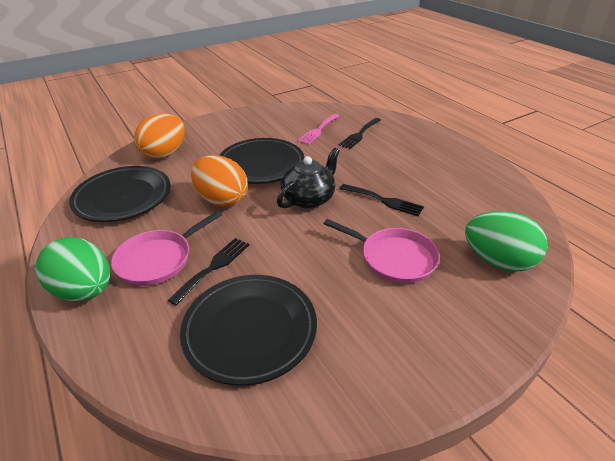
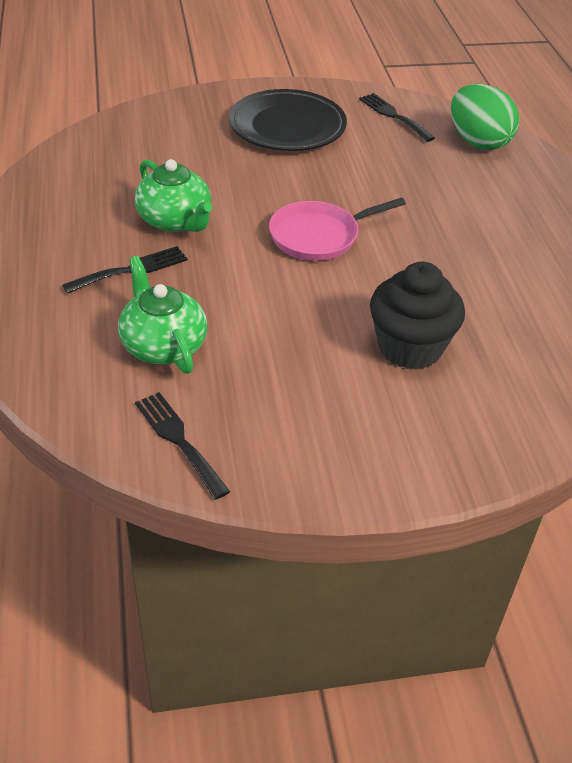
black cupcake: 0 -> 1
black plate: 3 -> 1
black teapot: 1 -> 0
green egg: 2 -> 1
green teapot: 0 -> 2
orange egg: 2 -> 0
pink fork: 1 -> 0
pink pan: 2 -> 1

